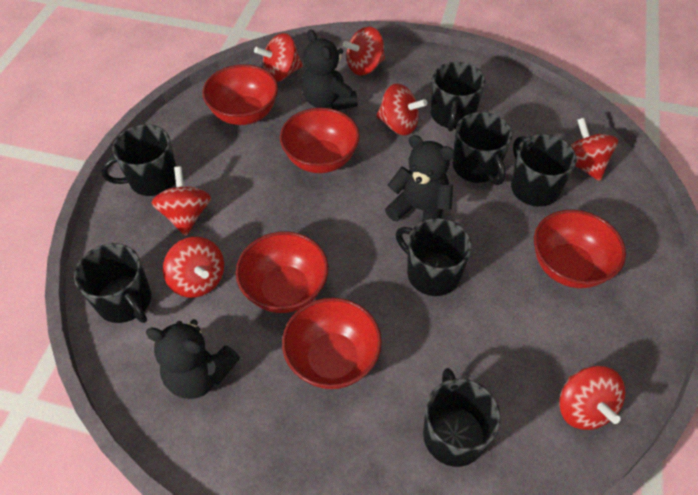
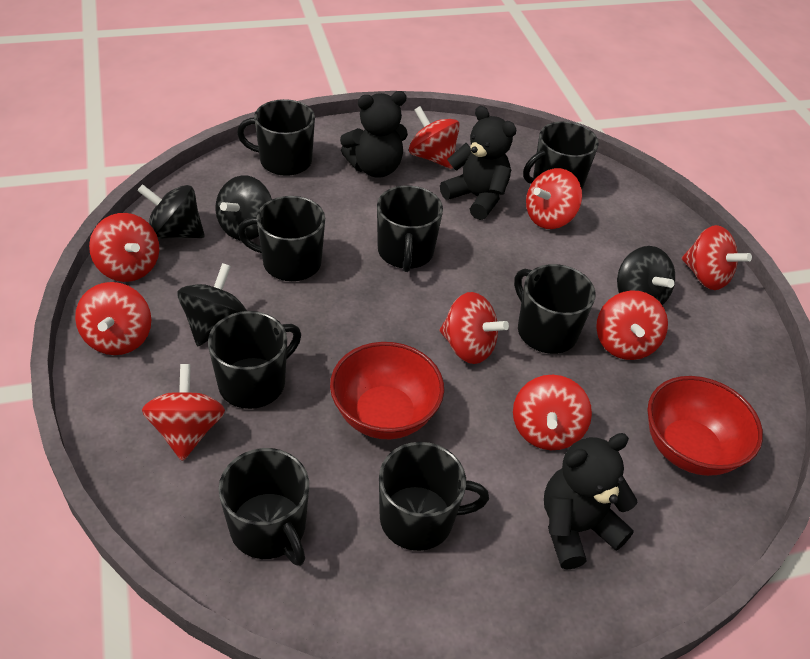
black mug: 7 -> 8
black spinning top: 0 -> 4
red bowl: 5 -> 2
red spinning top: 7 -> 9

